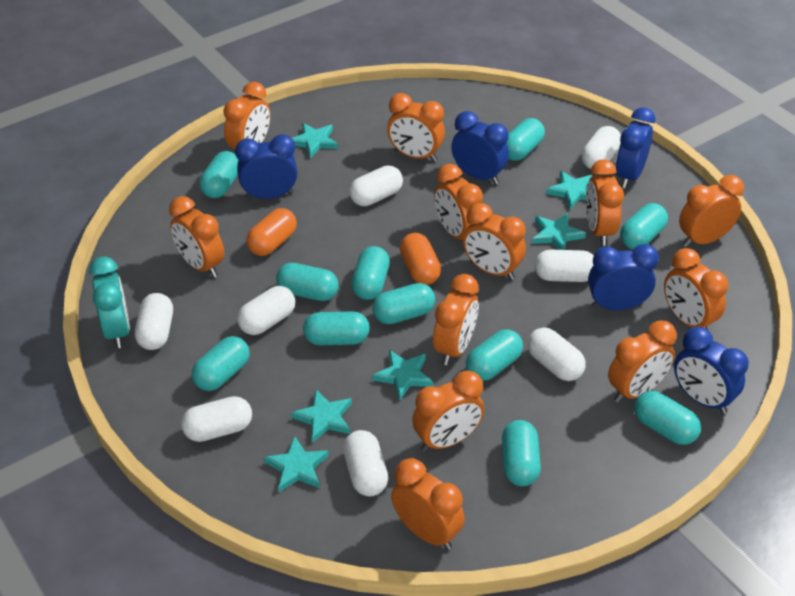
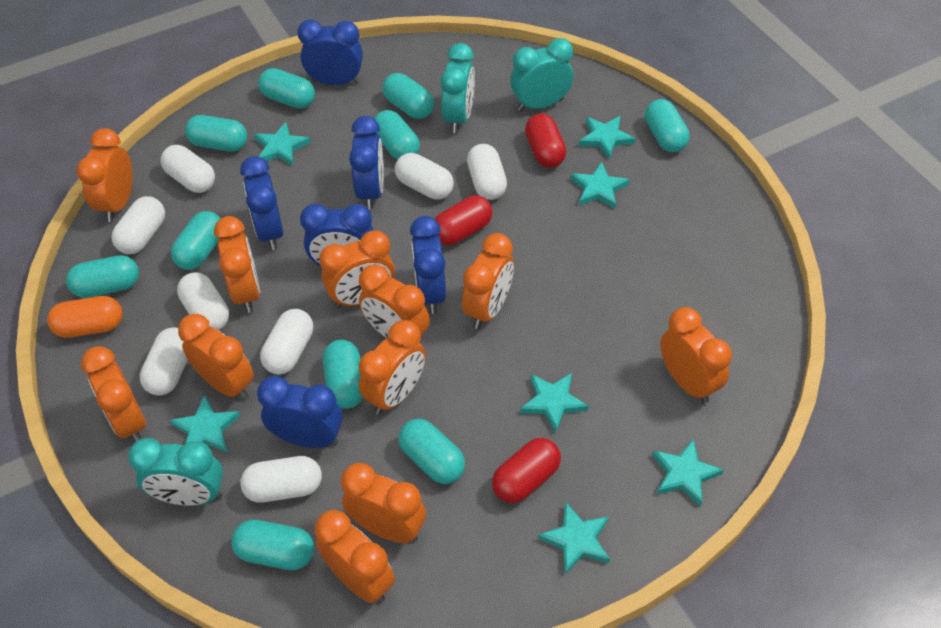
blue clock: 5 -> 6
orange capsule: 2 -> 1
orange clock: 12 -> 11
red capsule: 0 -> 3
turquoise capsule: 11 -> 10
turquoise clock: 1 -> 3
turquoise star: 6 -> 7

